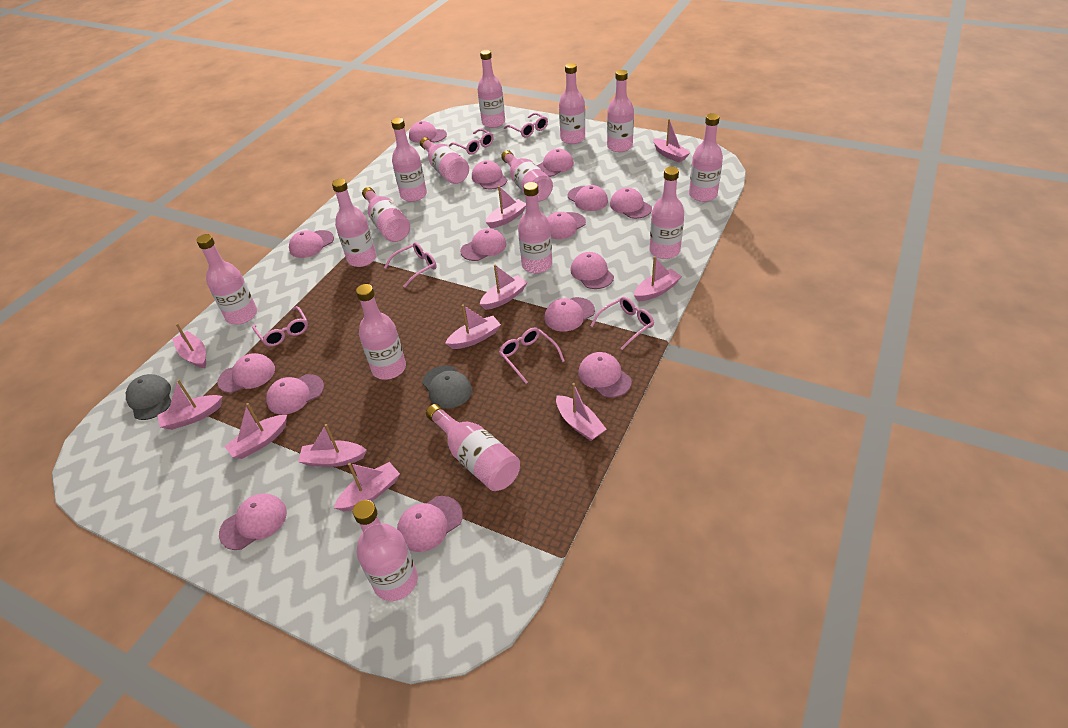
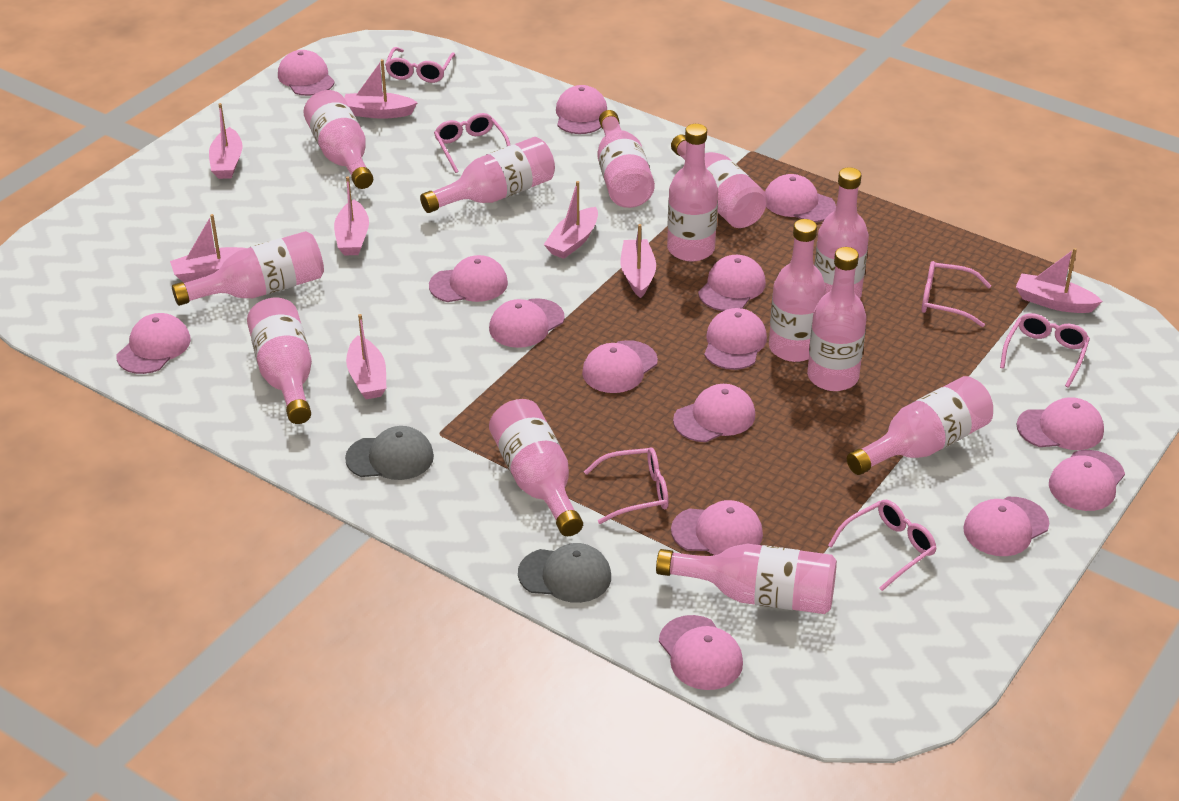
pink boat: 11 -> 8
pink bottle: 15 -> 13

